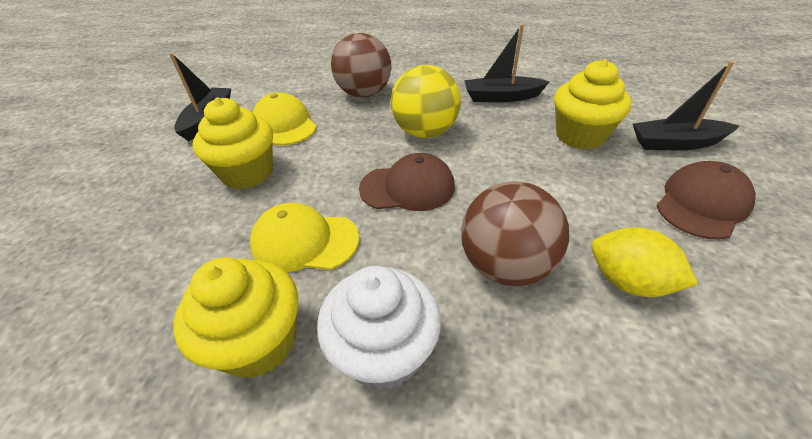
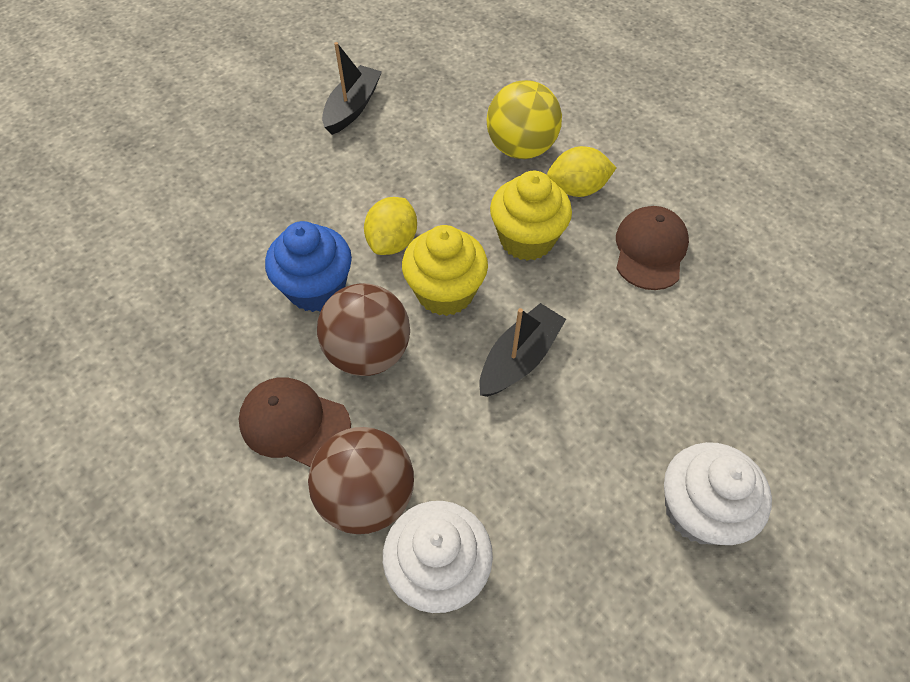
black boat: 3 -> 2
blue cupcake: 0 -> 1
white cupcake: 1 -> 2
yellow cap: 2 -> 0
yellow cupcake: 3 -> 2
yellow lemon: 1 -> 2

